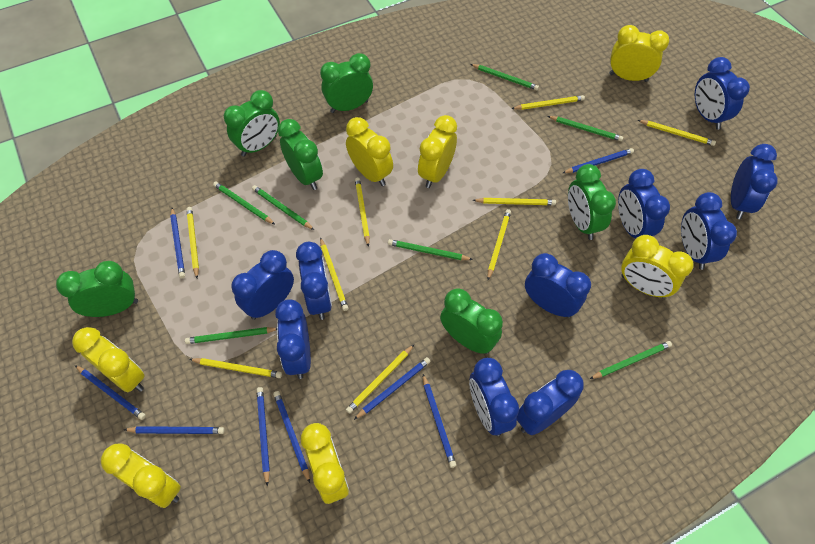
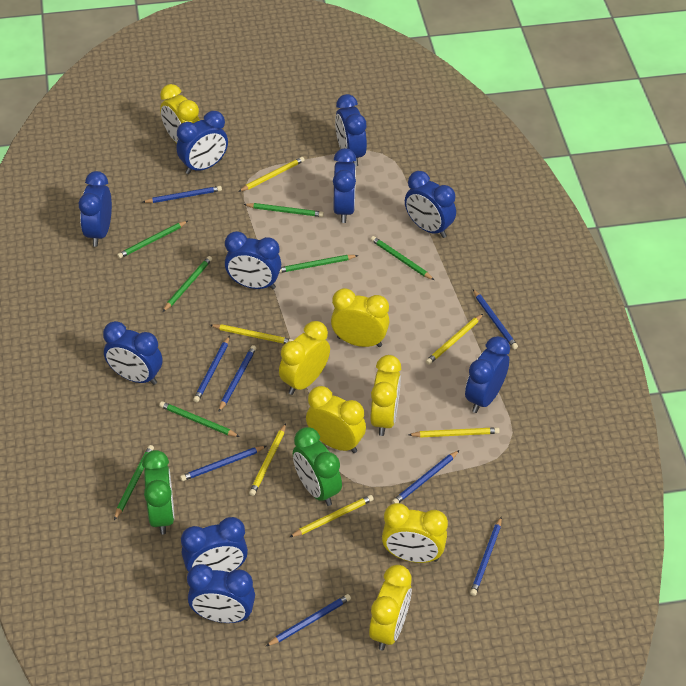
green clock: 6 -> 2
yellow pencil: 9 -> 6

